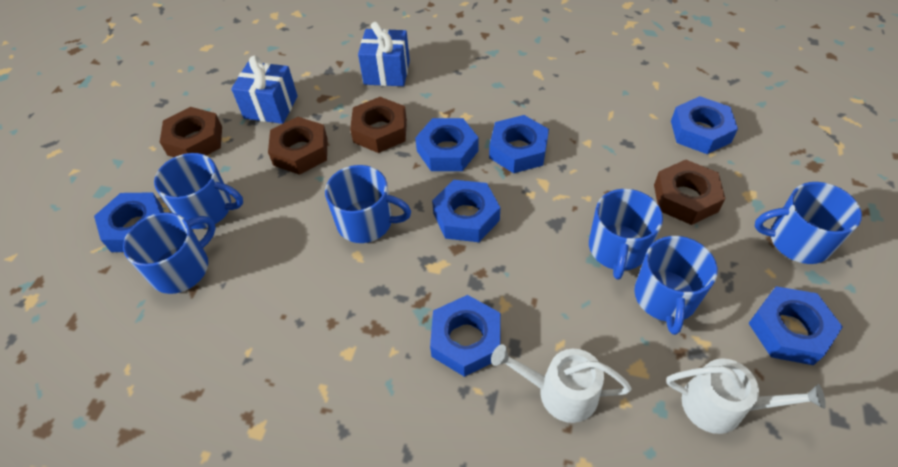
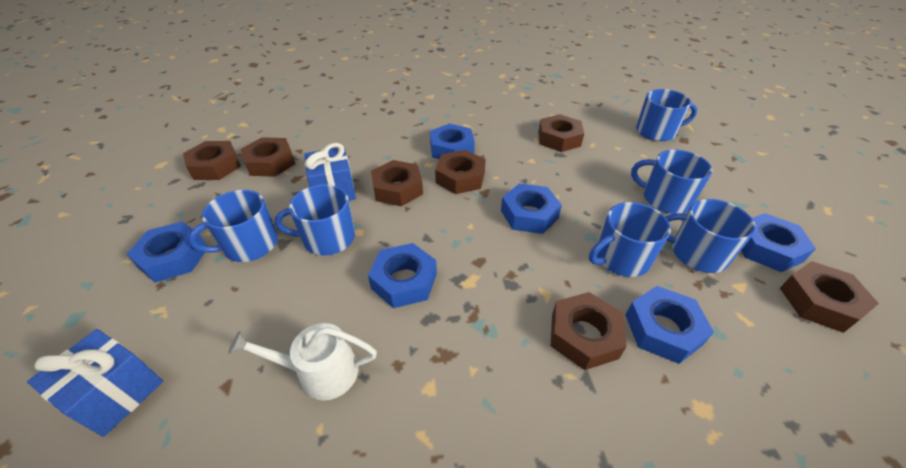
blue nut: 7 -> 6
brown nut: 4 -> 7
white watering can: 2 -> 1

